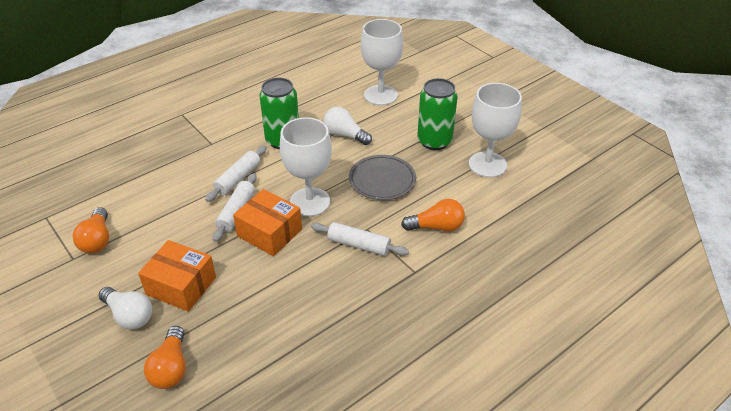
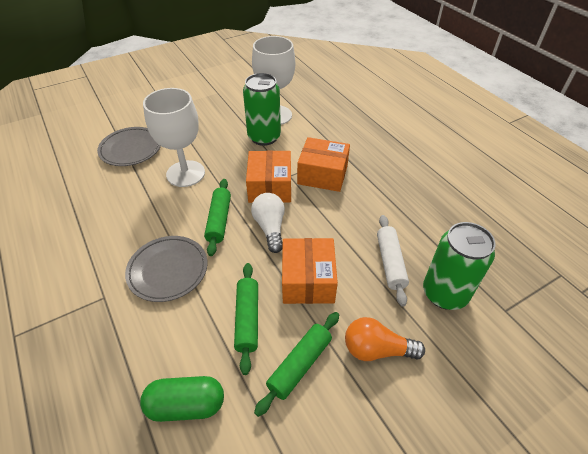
green capsule: 0 -> 1
green rolling pin: 0 -> 3
grey plate: 1 -> 2
orange box: 2 -> 3
orange light bulb: 3 -> 1
white goblet: 3 -> 2
white light bulb: 2 -> 1
white rolling pin: 3 -> 1

